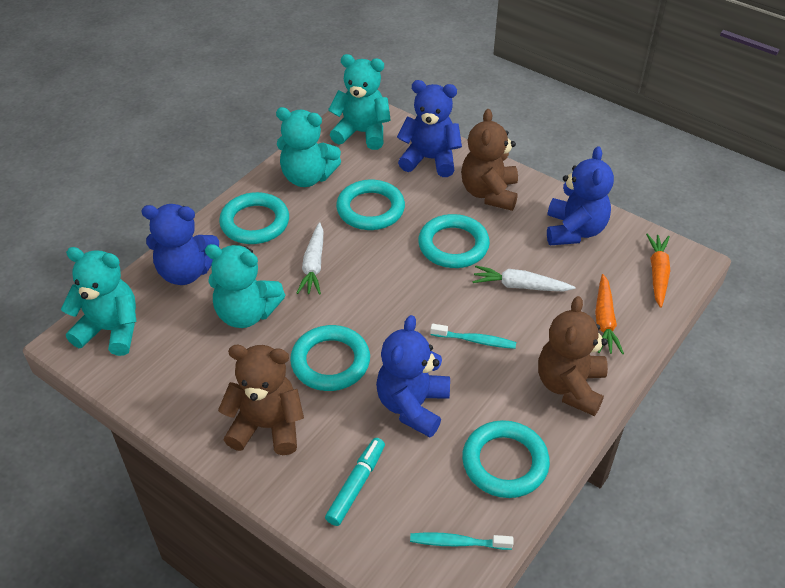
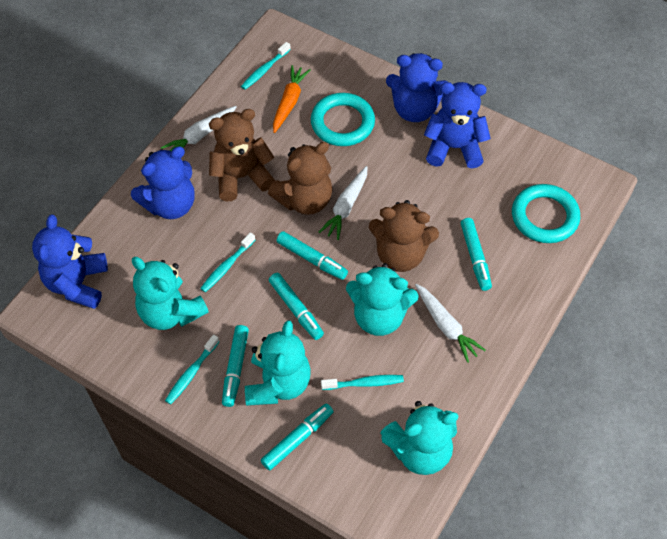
orange carrot: 2 -> 1
turquoise marker: 1 -> 5
turquoise ring: 5 -> 2
turquoise toothbrush: 2 -> 4
white carrot: 2 -> 3

